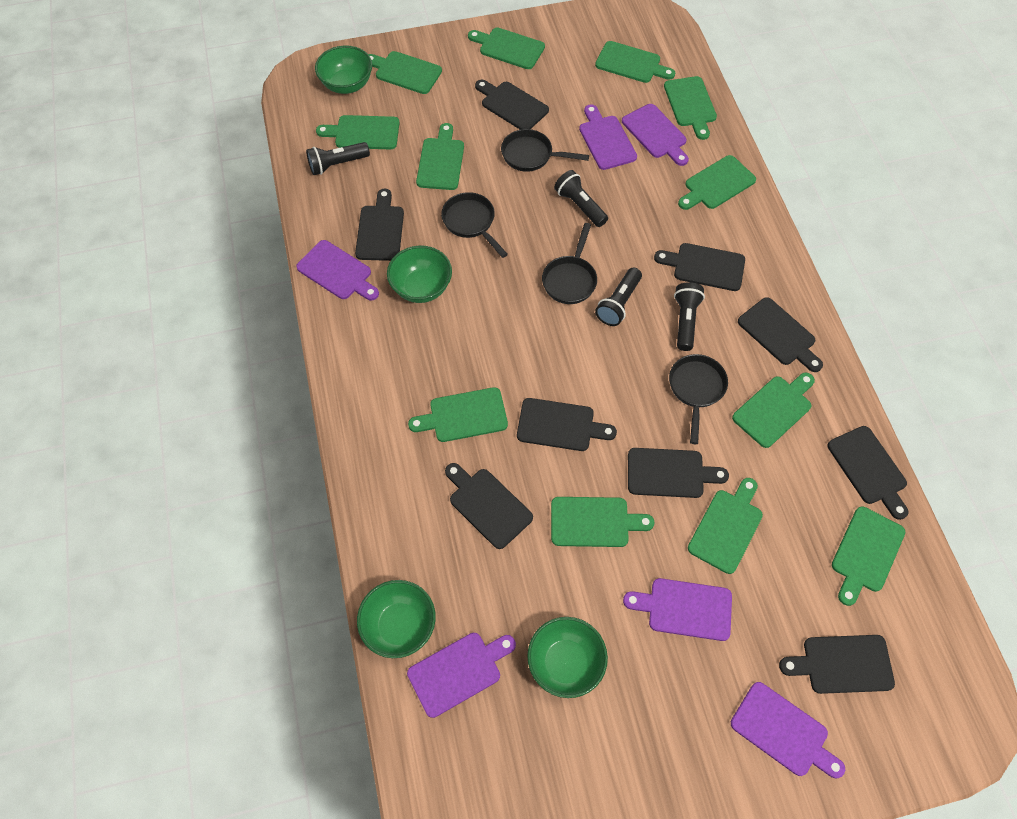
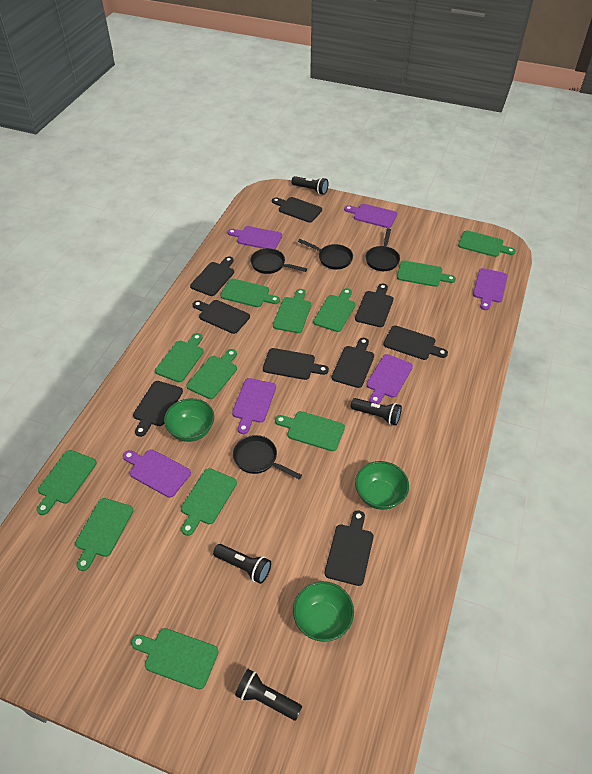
green bowl: 4 -> 3

